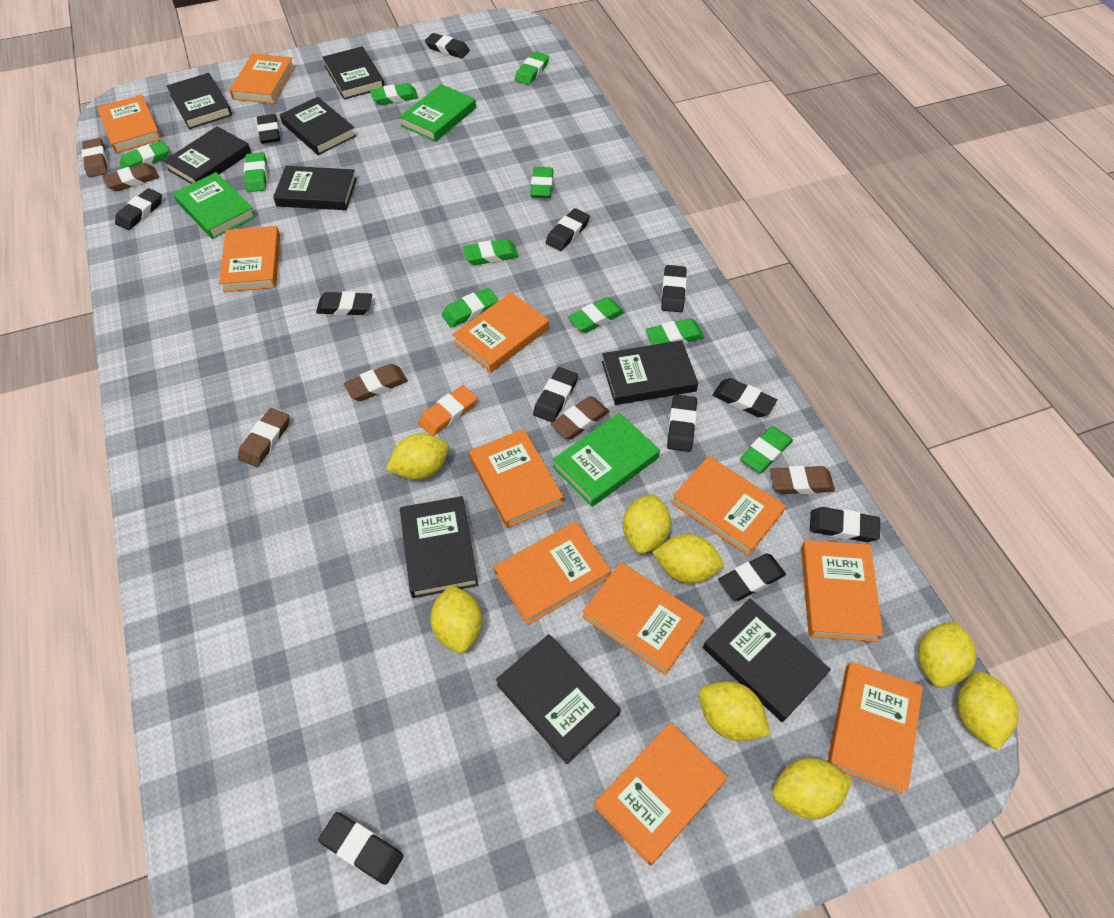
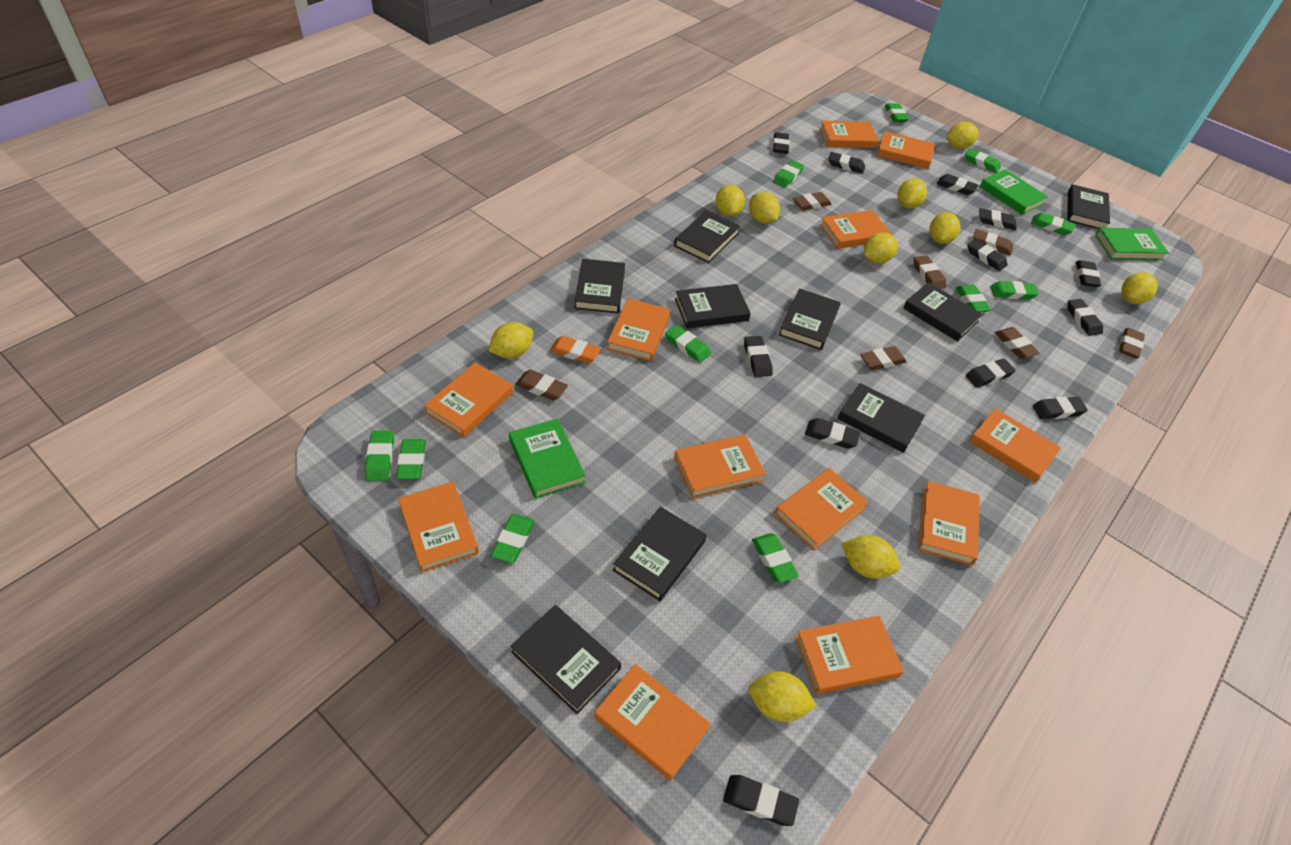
brown eraser: 6 -> 7
green eraser: 10 -> 11
orange book: 11 -> 12
yellow lemon: 8 -> 10

